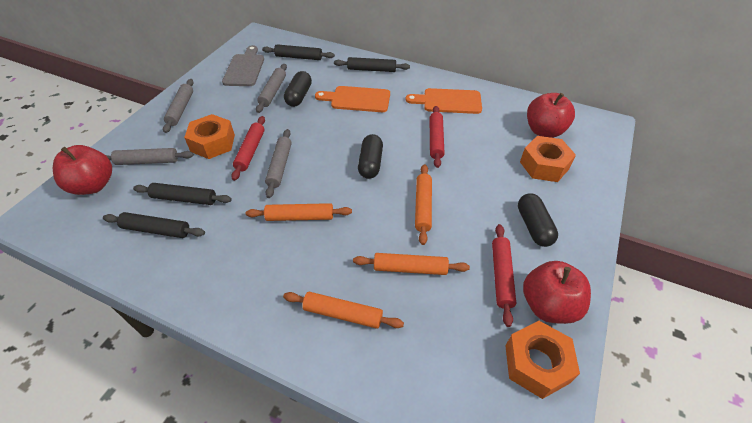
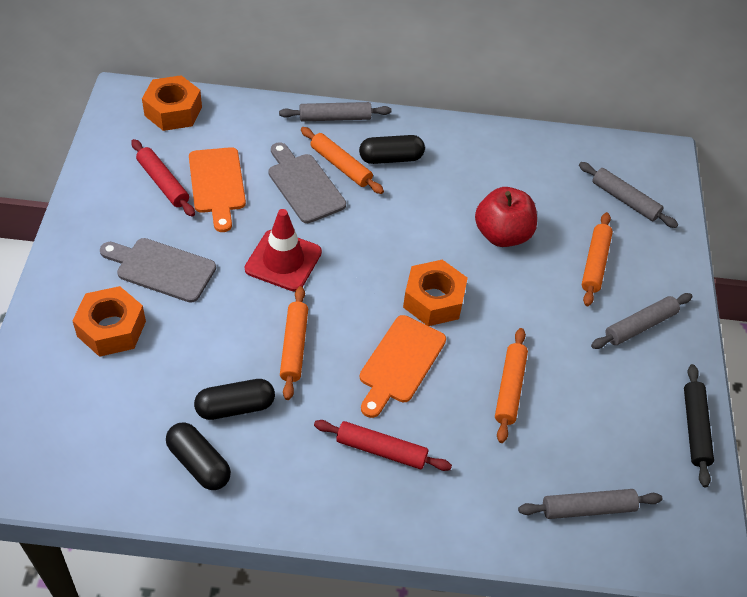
black rolling pin: 4 -> 1
grey cutting board: 1 -> 2
red apple: 3 -> 1
red rolling pin: 3 -> 2
red traffic cone: 0 -> 1

